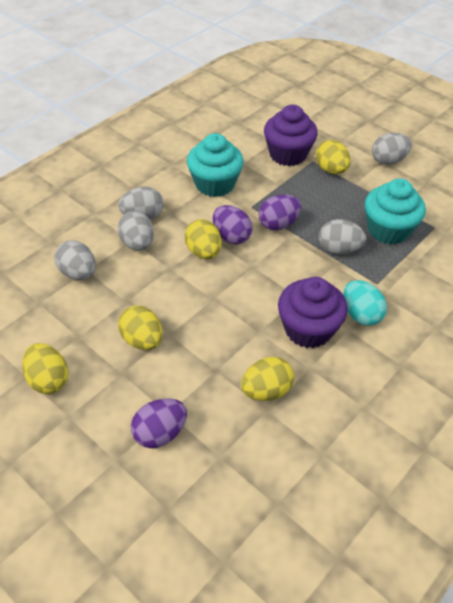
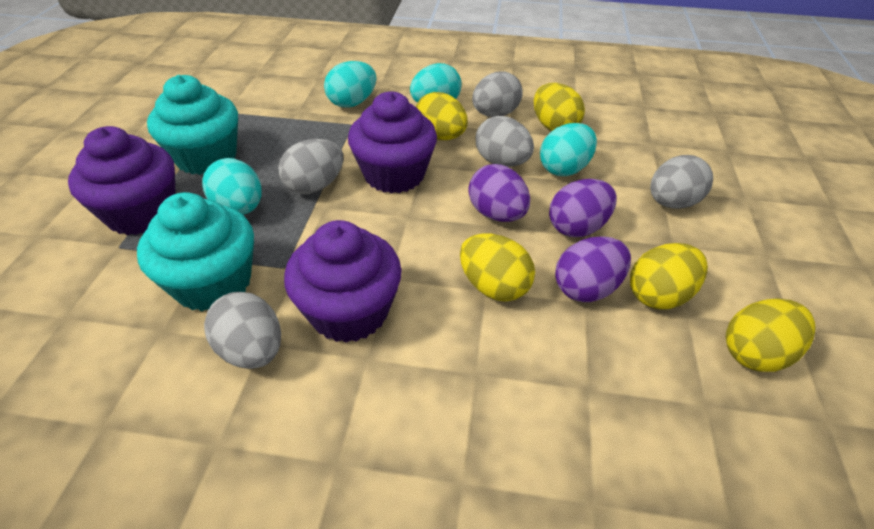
purple cupcake: 2 -> 3
turquoise egg: 1 -> 4

